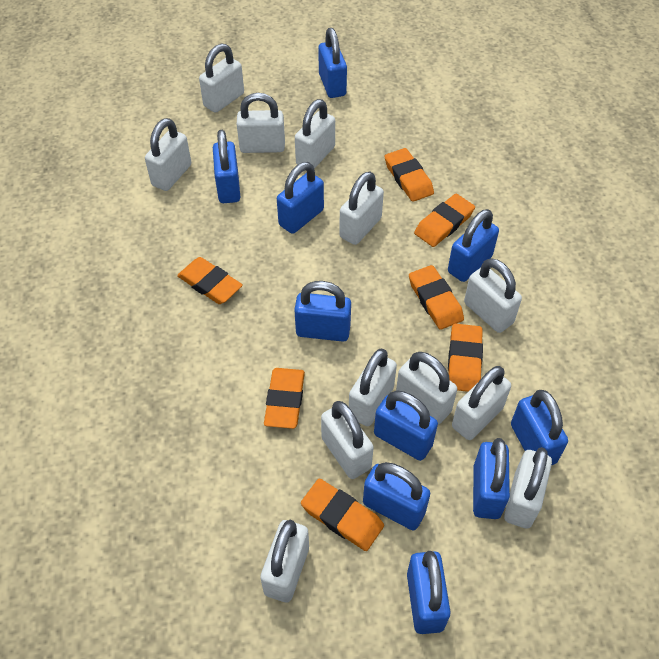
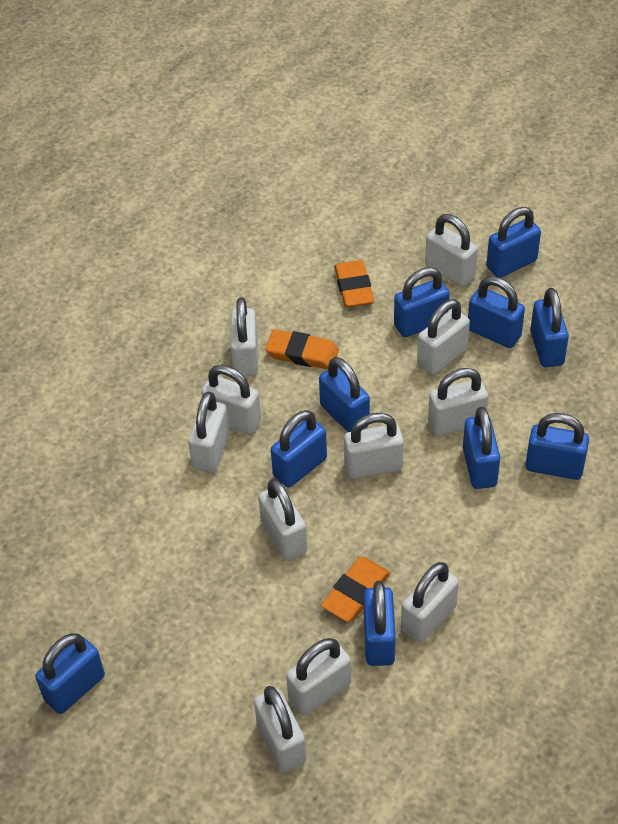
orange eraser: 7 -> 3
white padlock: 12 -> 11

